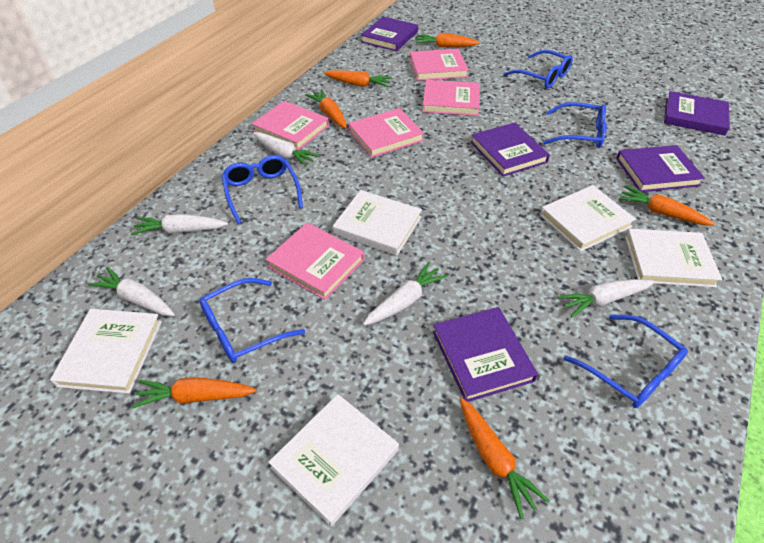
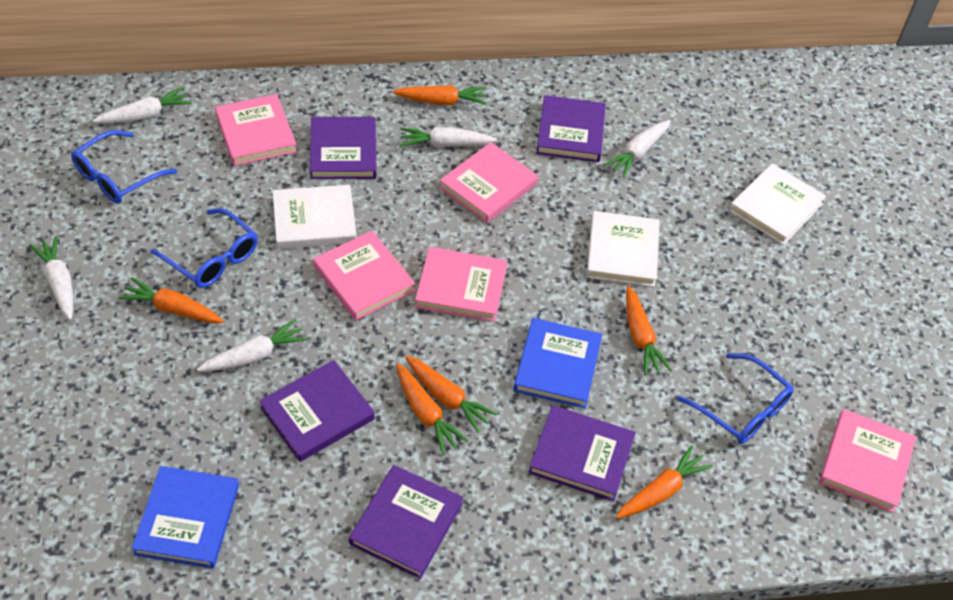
blue book: 0 -> 2
blue glasses: 5 -> 3
white book: 5 -> 3

